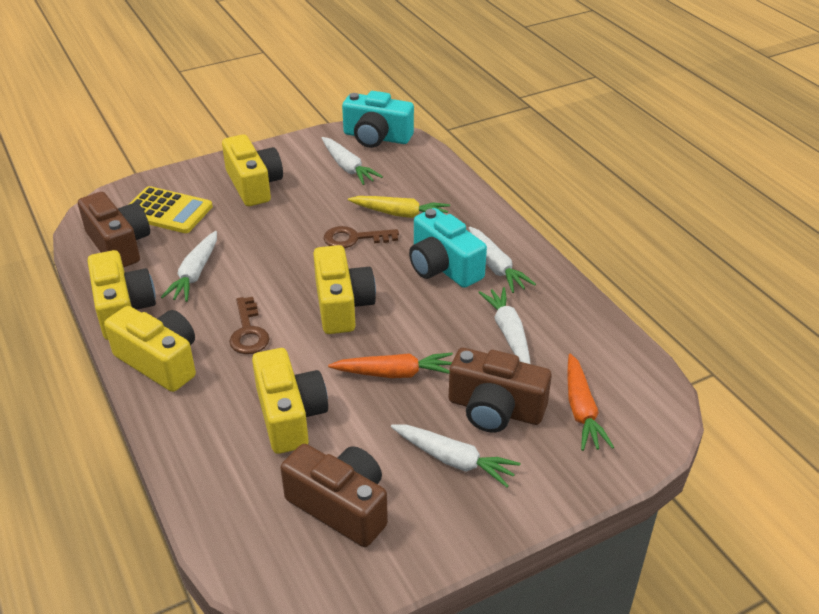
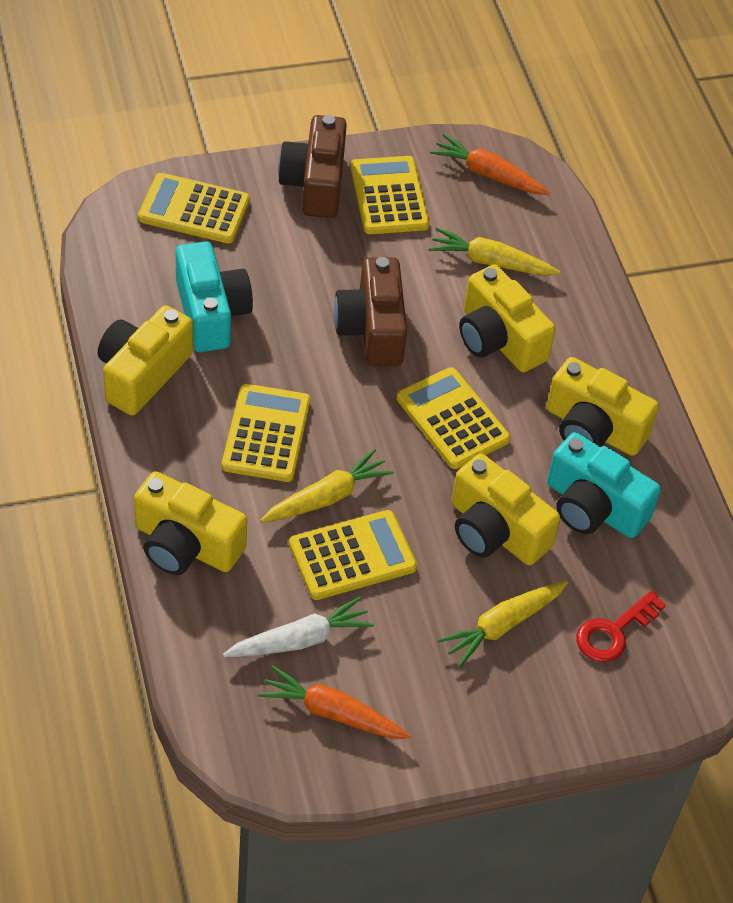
brown camera: 3 -> 2
brown key: 2 -> 0
red key: 0 -> 1
white carrot: 5 -> 1
yellow calculator: 1 -> 5
yellow carrot: 1 -> 3

